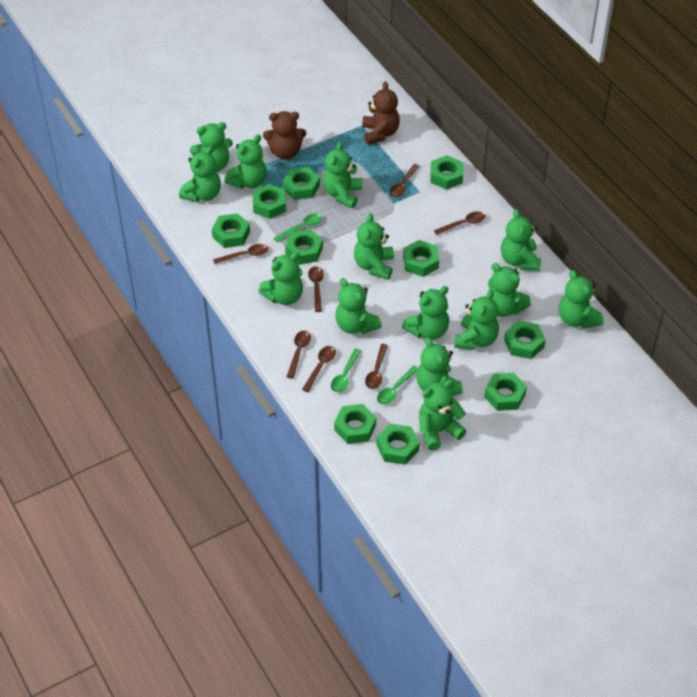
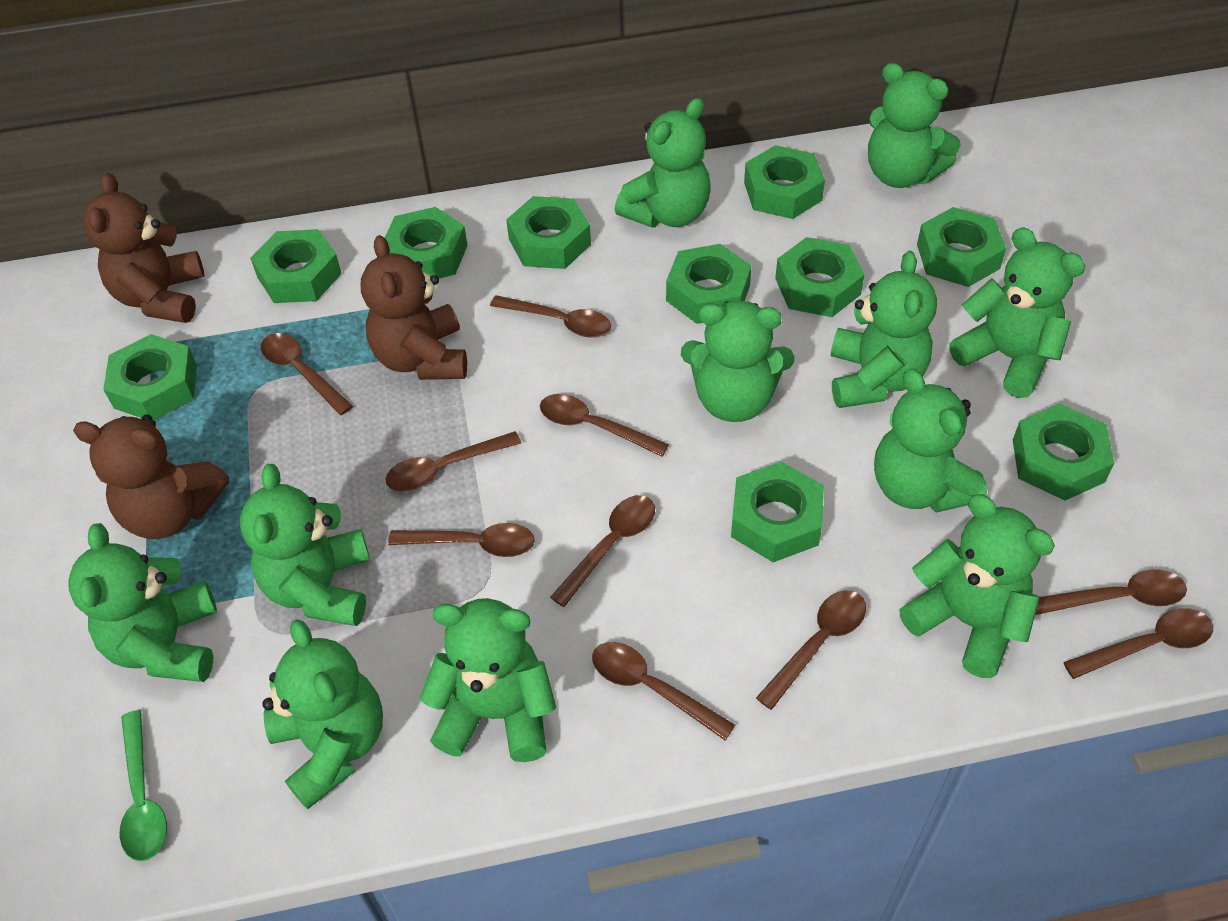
brown spoon: 7 -> 10
brown teddy bear: 2 -> 3
green spoon: 3 -> 1
green teddy bear: 14 -> 11

